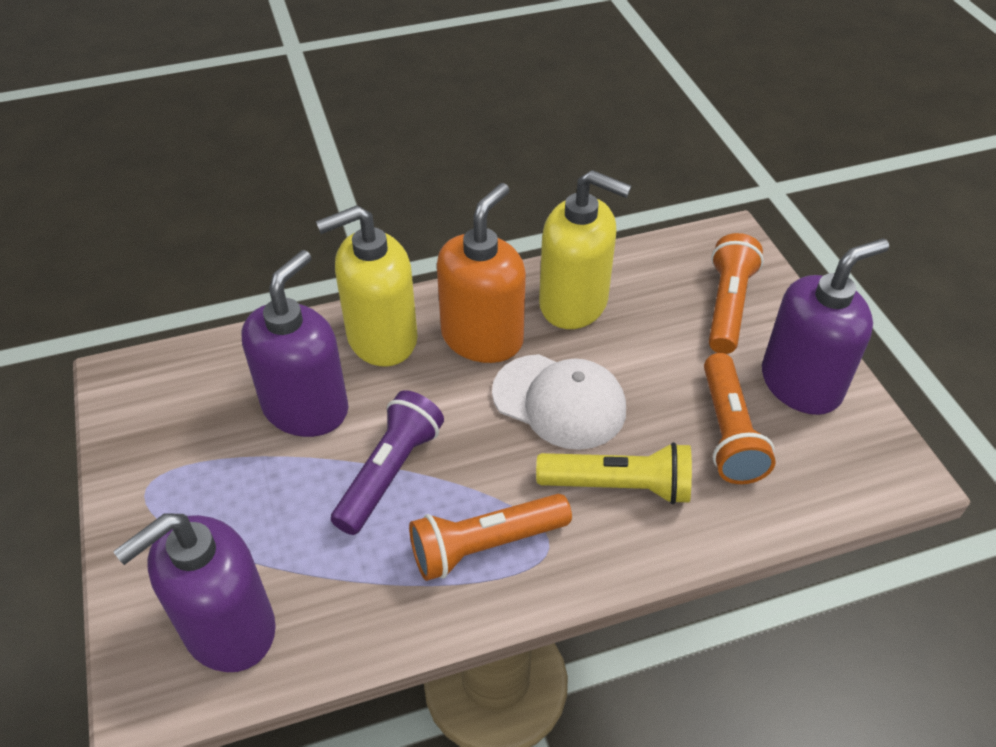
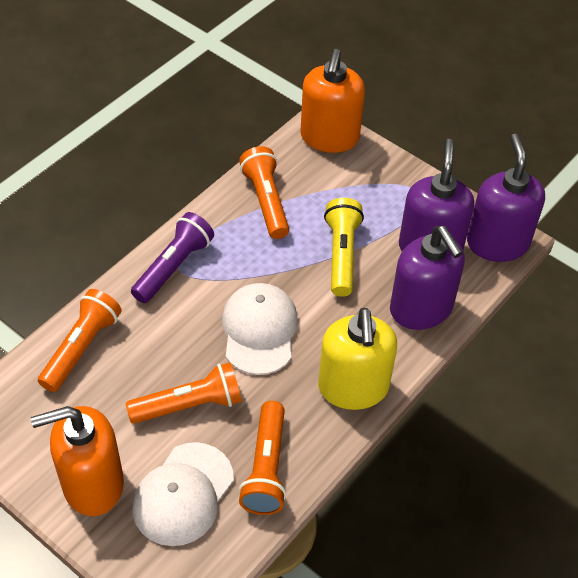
orange flashlight: 3 -> 4
orange soap dispenser: 1 -> 2
white cap: 1 -> 2
yellow soap dispenser: 2 -> 1

